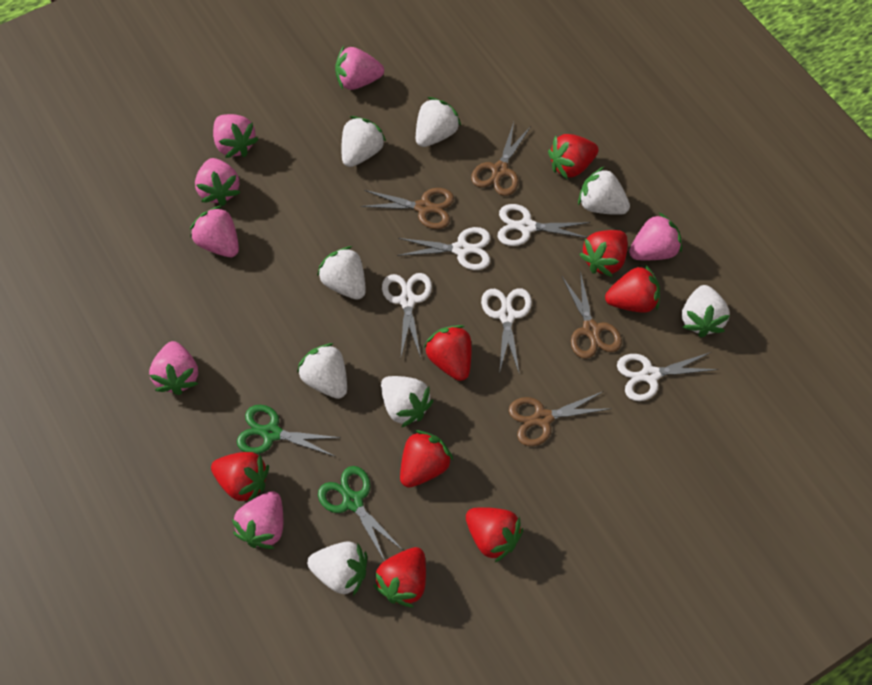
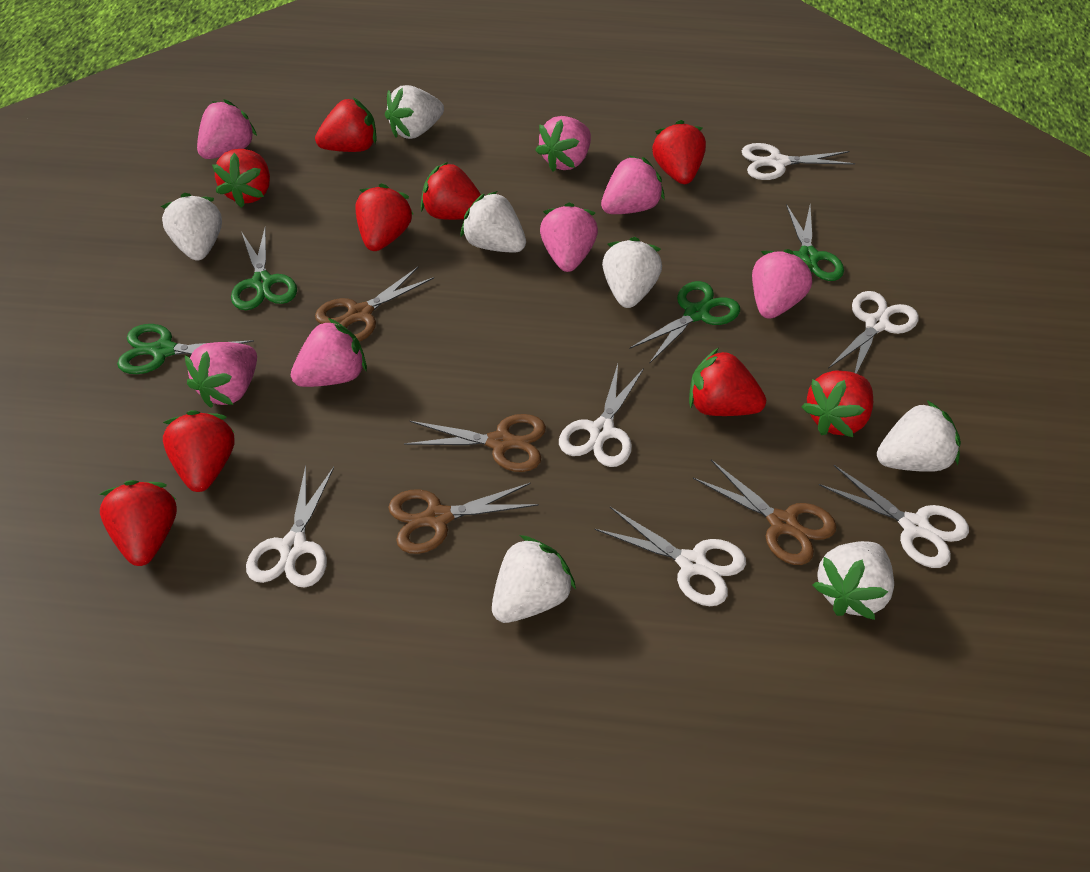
green scissors: 2 -> 4
red strawberry: 8 -> 9
white scissors: 5 -> 6
white strawberry: 8 -> 7

